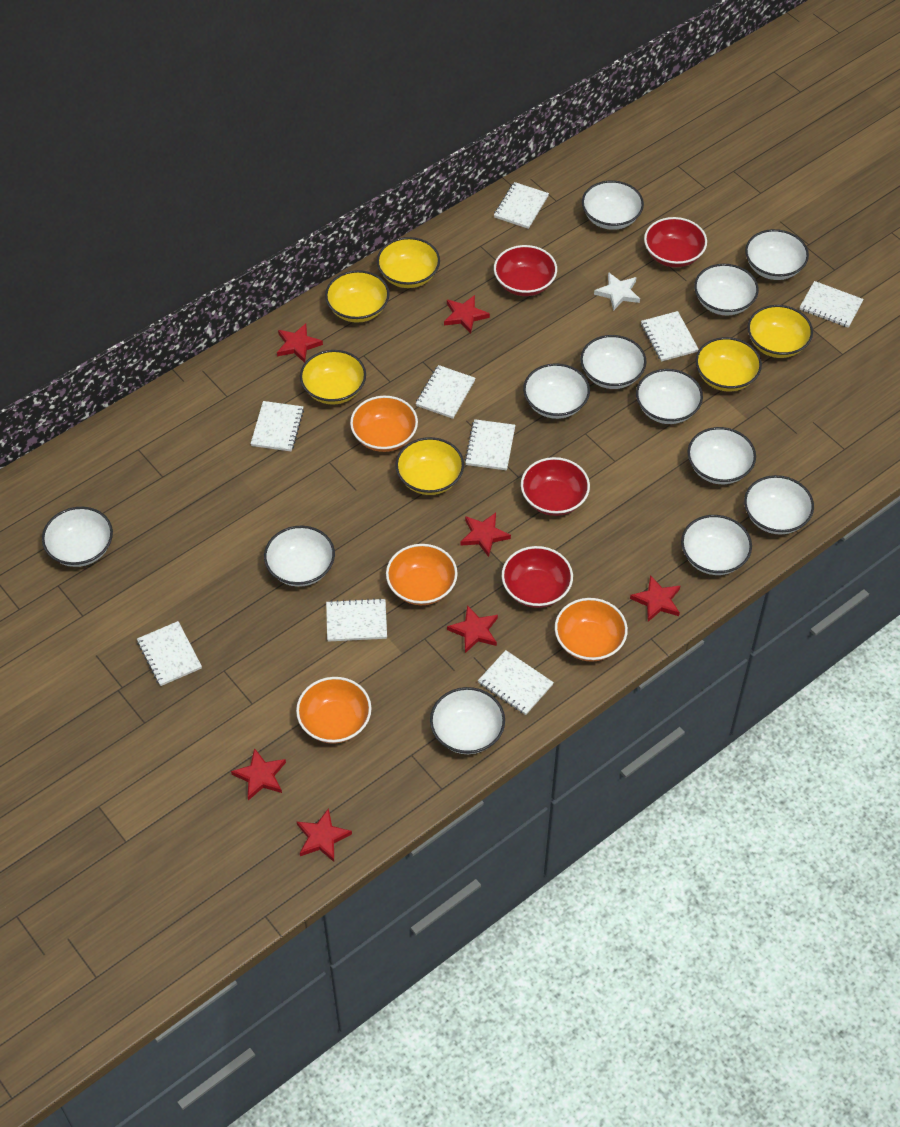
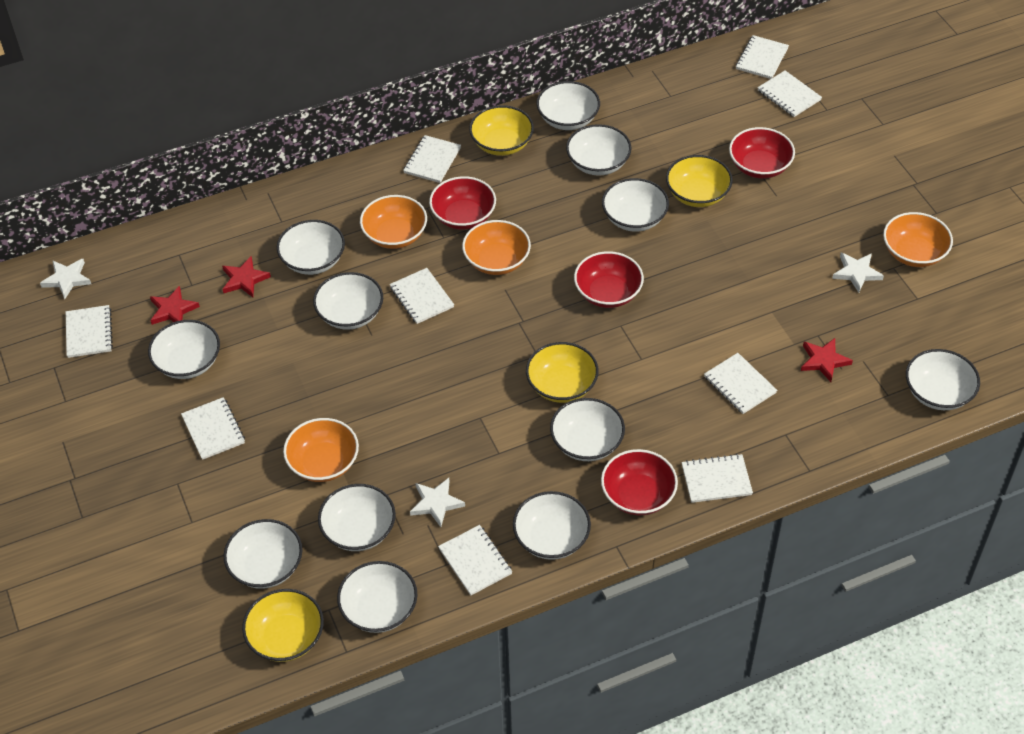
red star: 7 -> 3
white star: 1 -> 3
yellow bowl: 6 -> 4

